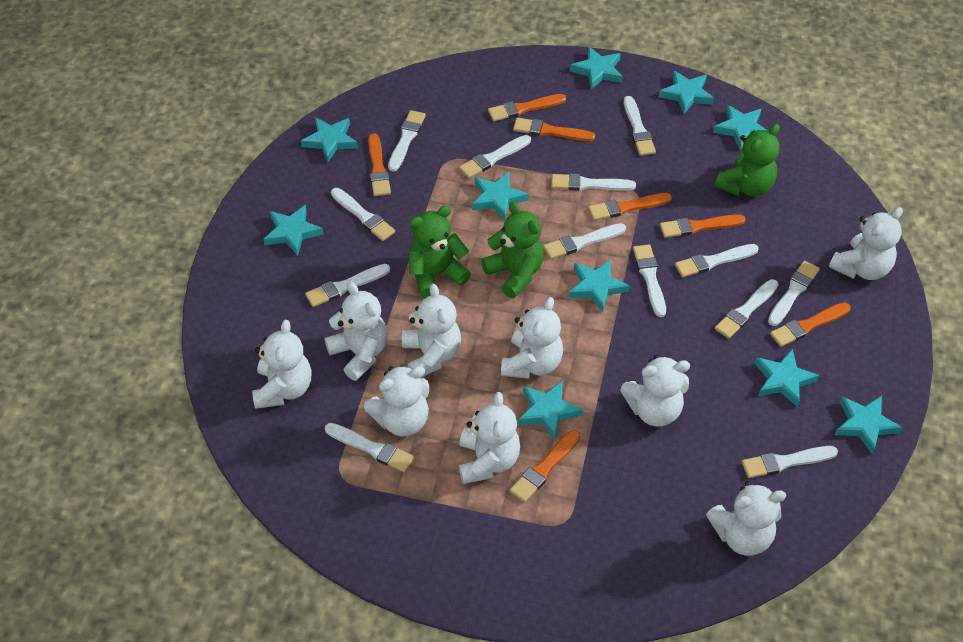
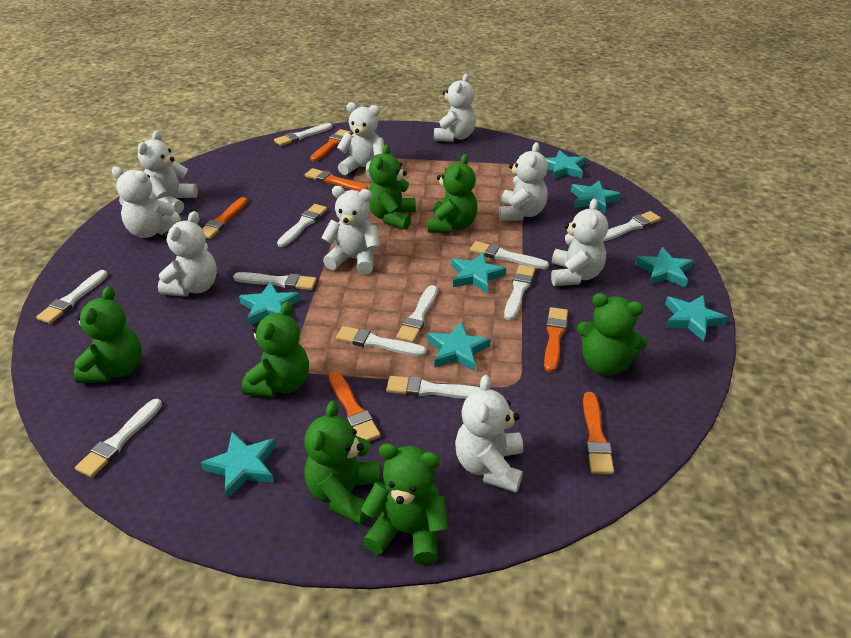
green teddy bear: 3 -> 7
orange brush: 7 -> 6
turquoise star: 10 -> 8
white brush: 13 -> 11

